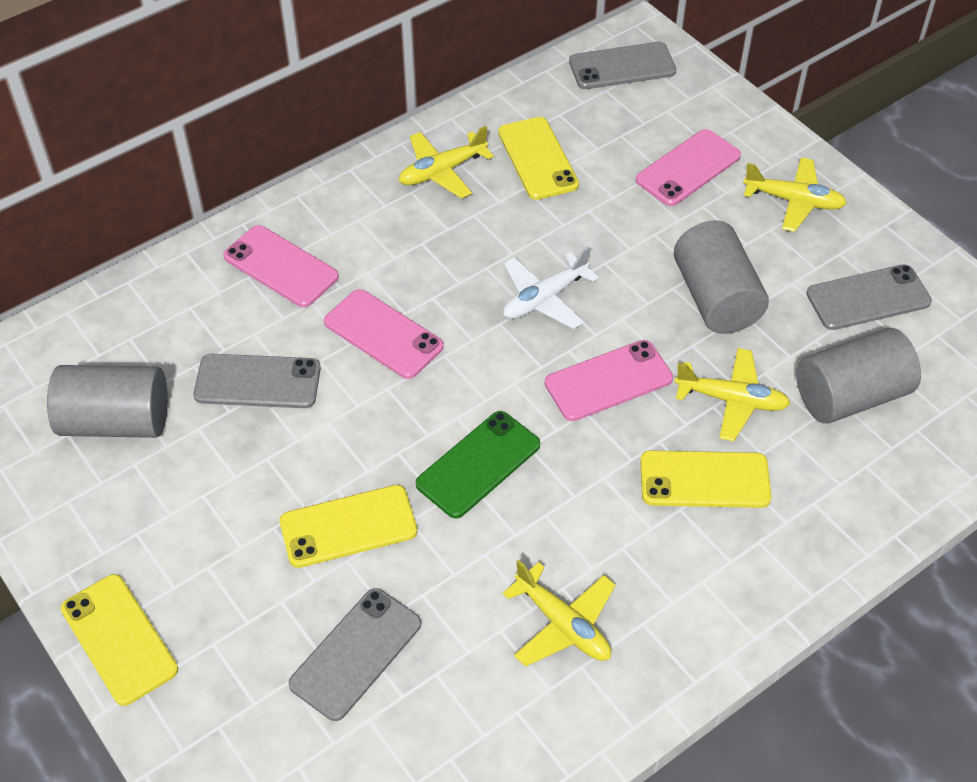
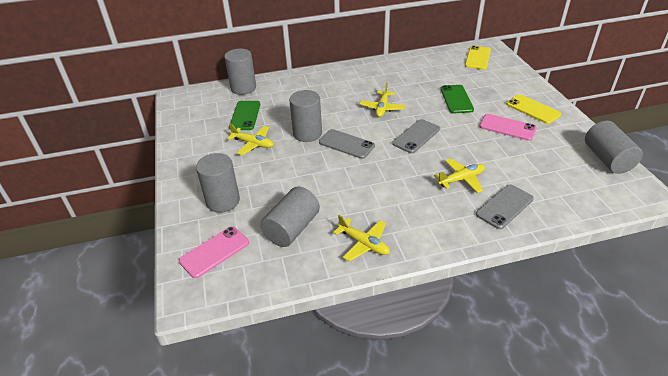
green phone: 1 -> 2
grey cylinder: 3 -> 5
grey phone: 4 -> 3
pink phone: 4 -> 2
white plane: 1 -> 0
yellow phone: 4 -> 2

